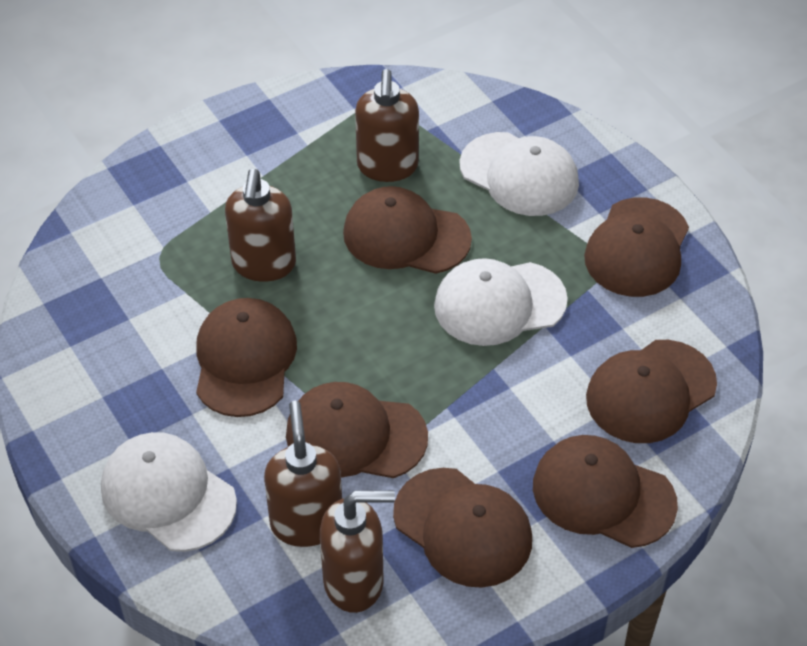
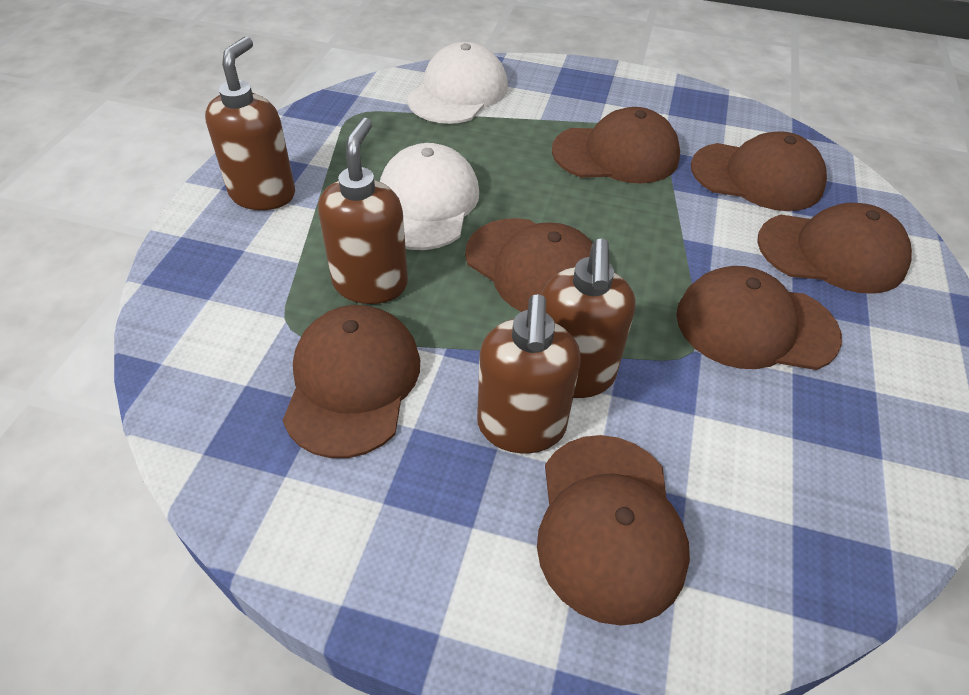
white cap: 3 -> 2

